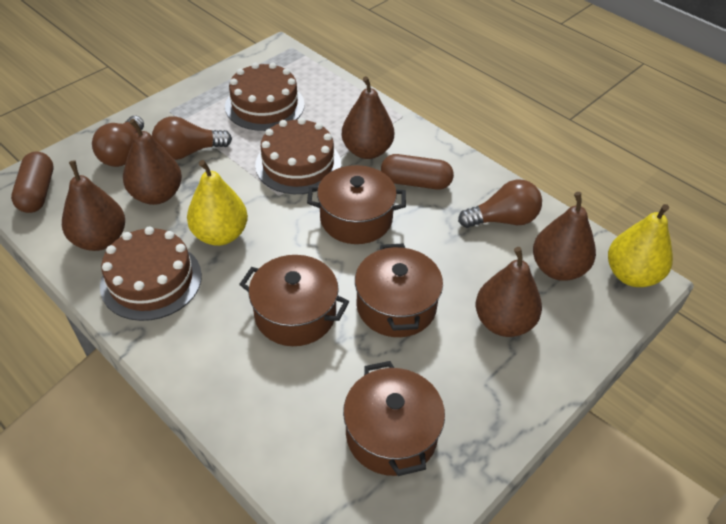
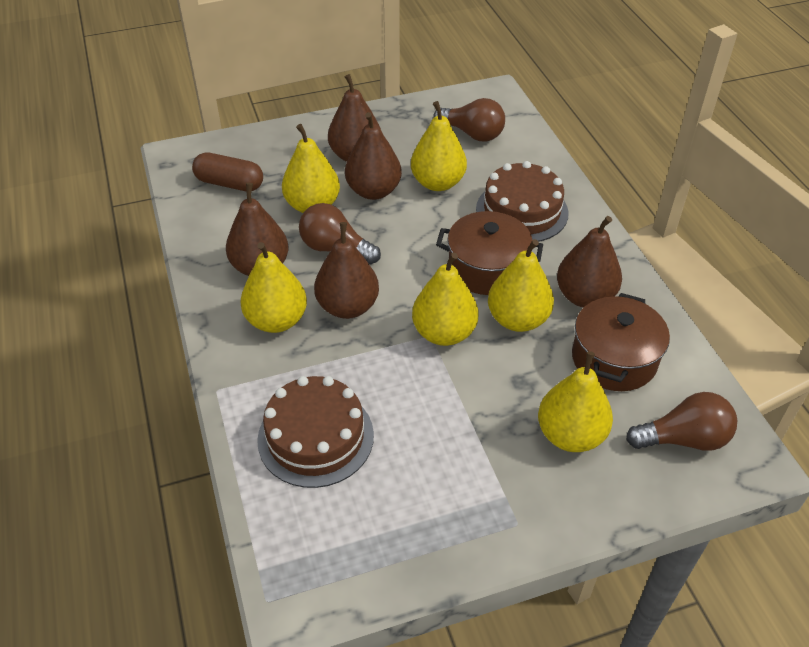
brown cake: 3 -> 2
brown capsule: 2 -> 1
brown pot: 4 -> 2
yellow pear: 2 -> 6

